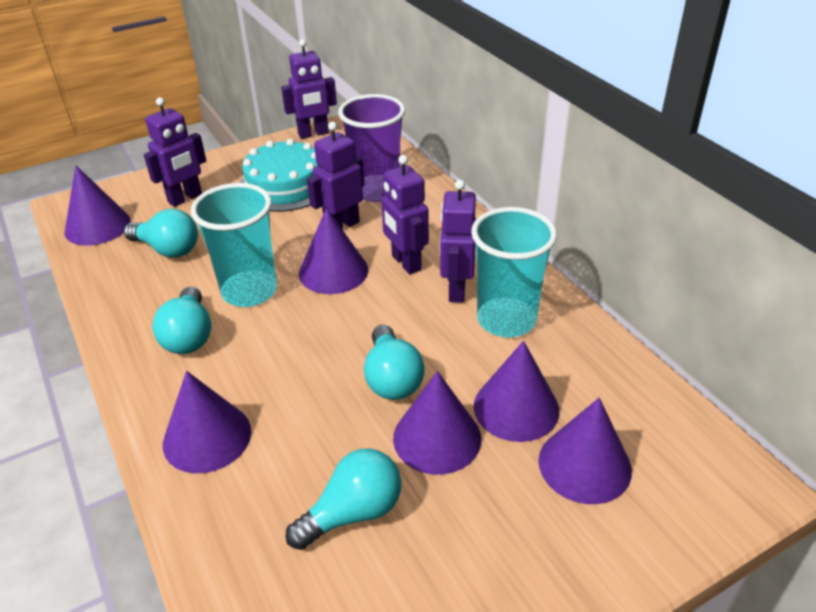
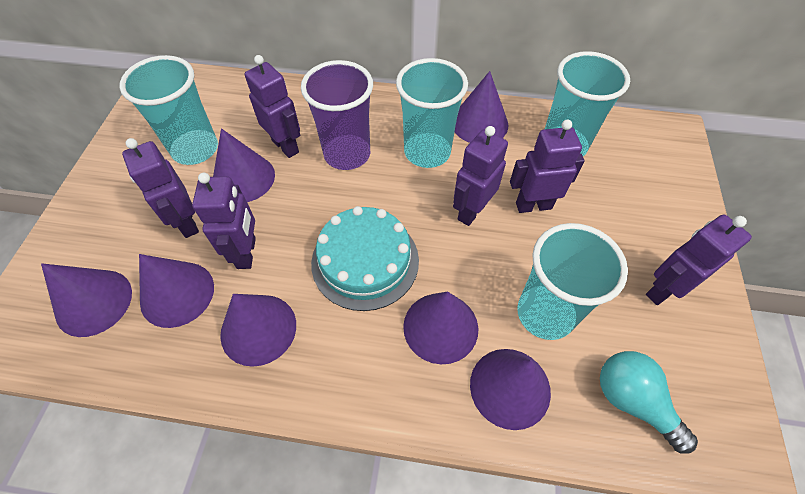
purple cone: 6 -> 7
purple robot: 5 -> 6
turquoise cup: 2 -> 4
turquoise light bulb: 4 -> 1

